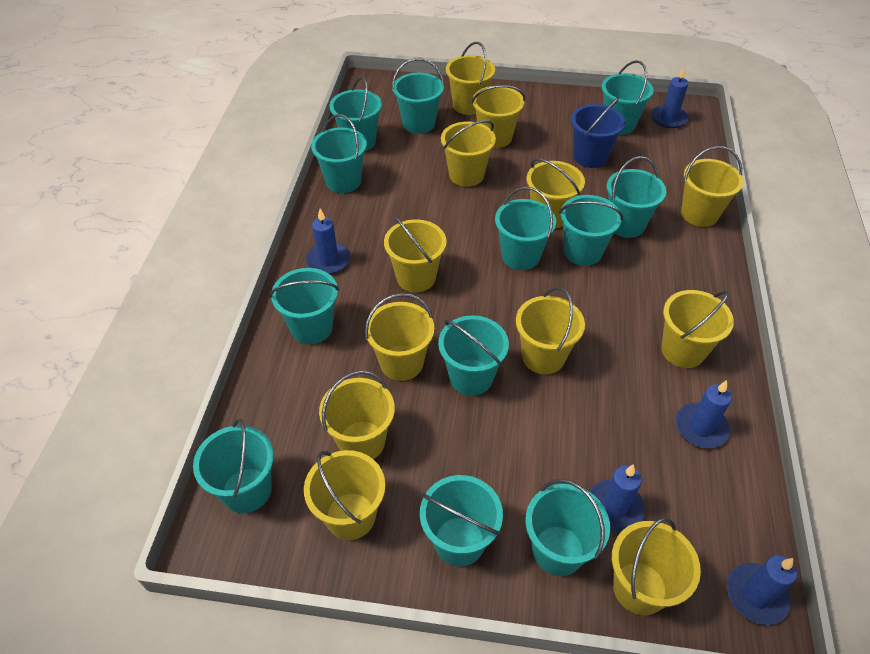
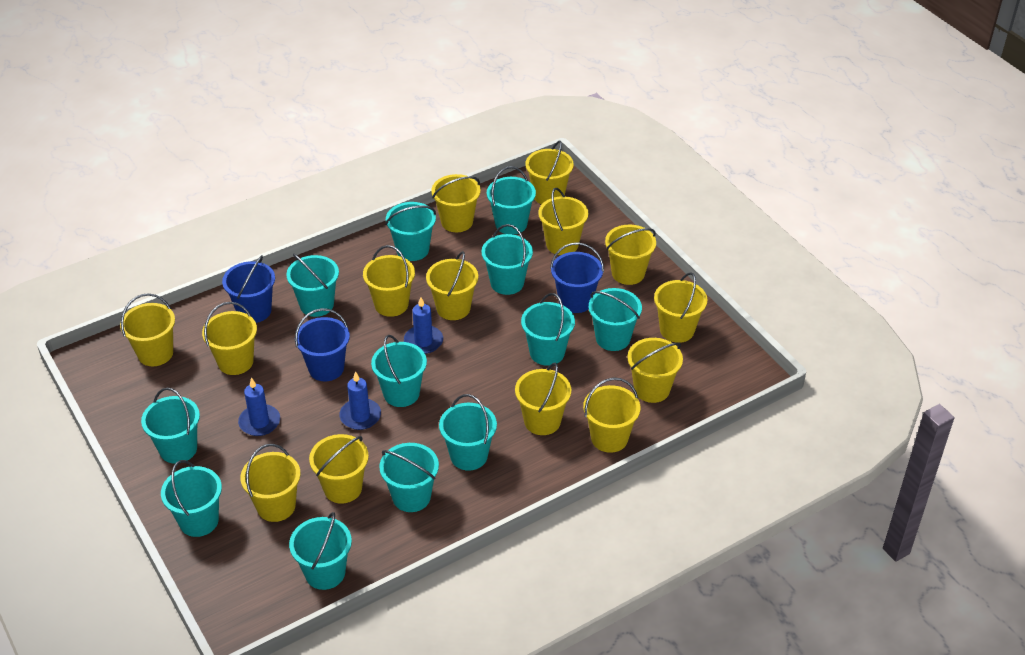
blue bucket: 1 -> 3
blue candle: 5 -> 3
yellow bucket: 12 -> 14

